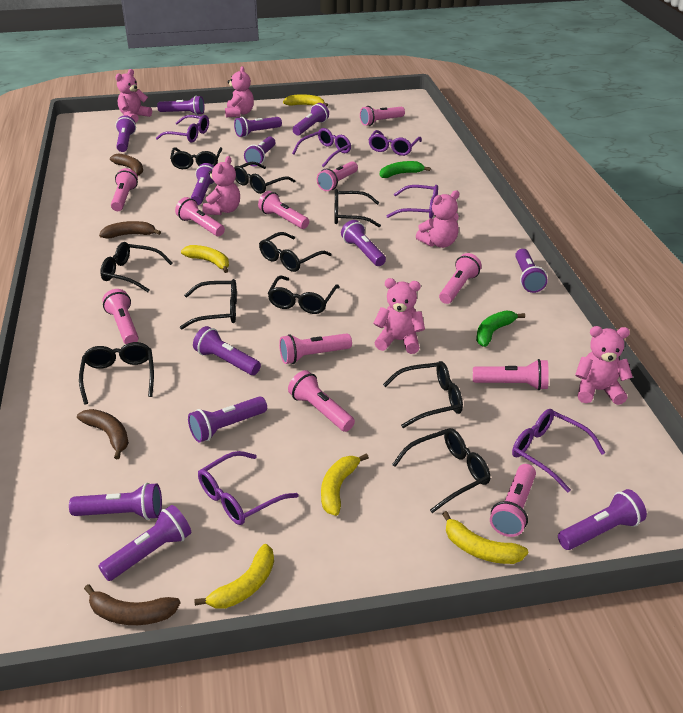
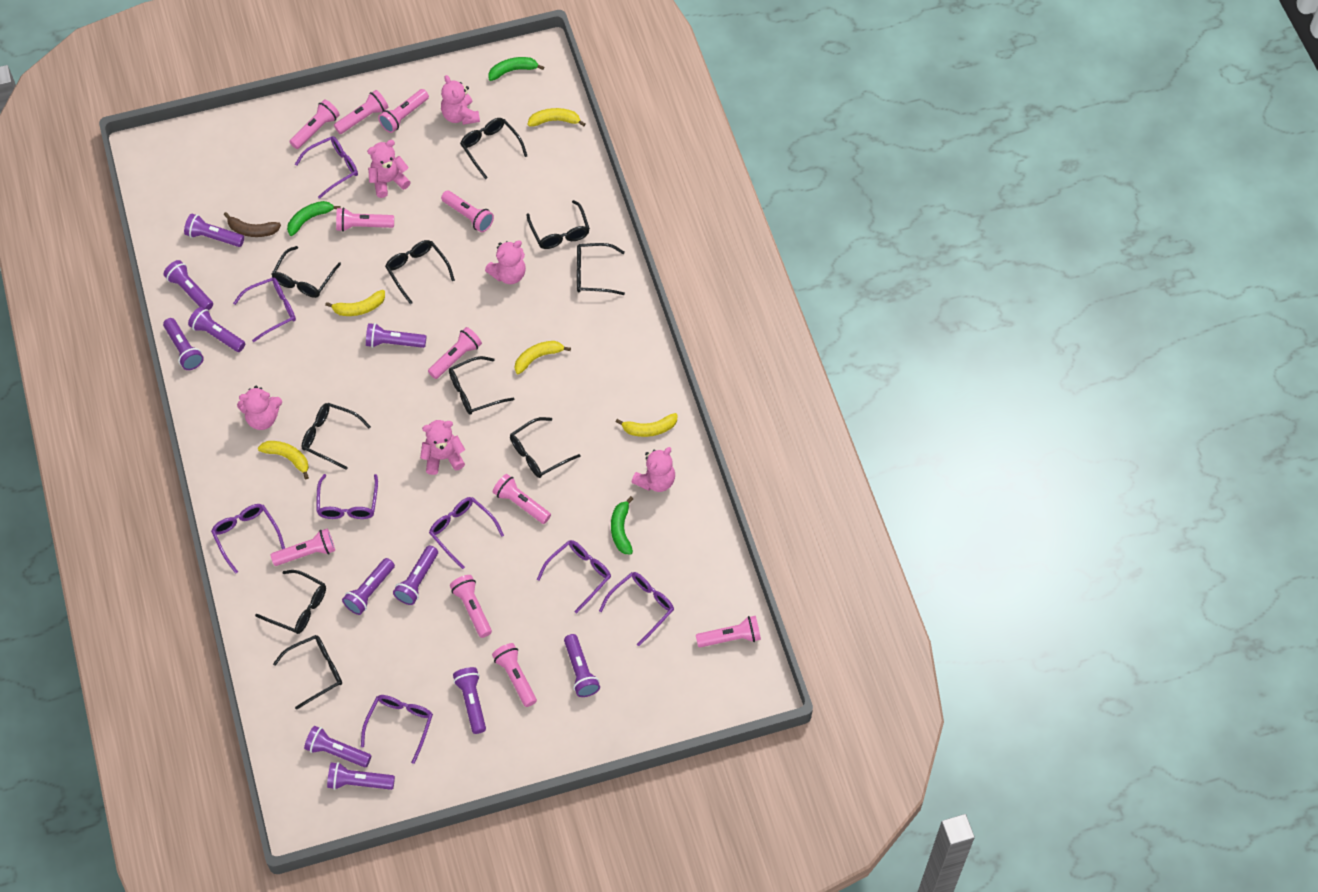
brown banana: 4 -> 1
green banana: 2 -> 3
purple flashlight: 13 -> 11
purple glasses: 6 -> 8

